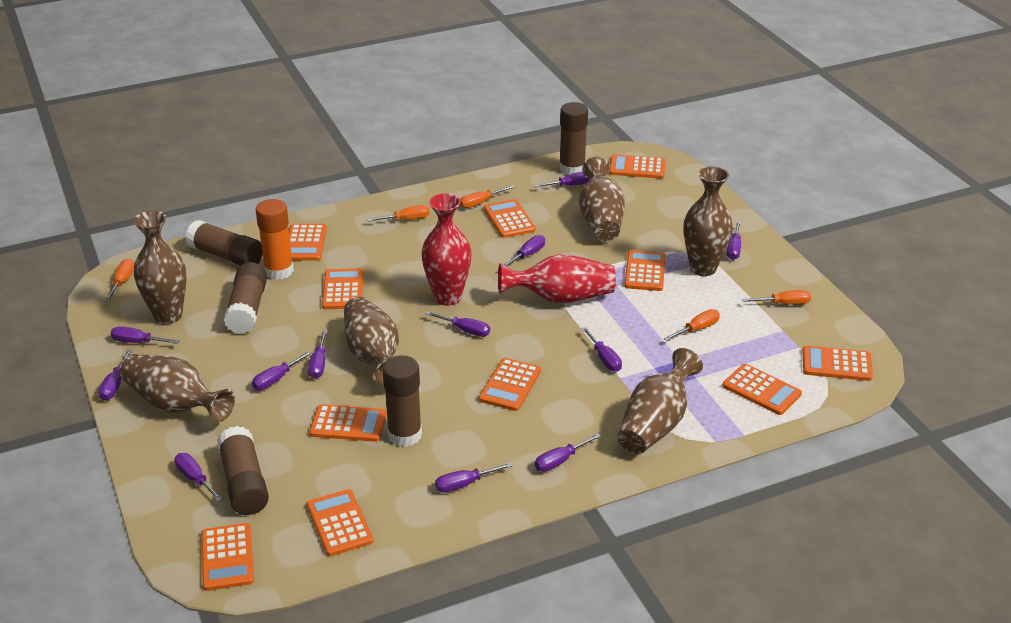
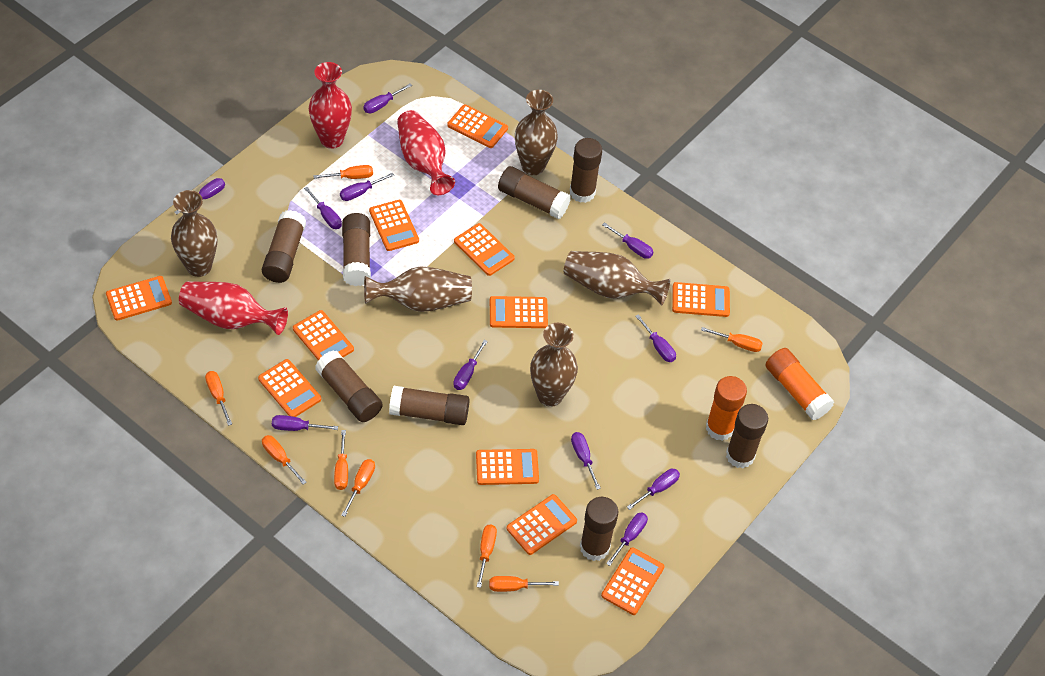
brown glue stick: 5 -> 8
brown vase: 6 -> 5
orange glue stick: 1 -> 2
orange screwdriver: 5 -> 8
purple screwdriver: 12 -> 11
red vase: 2 -> 3

